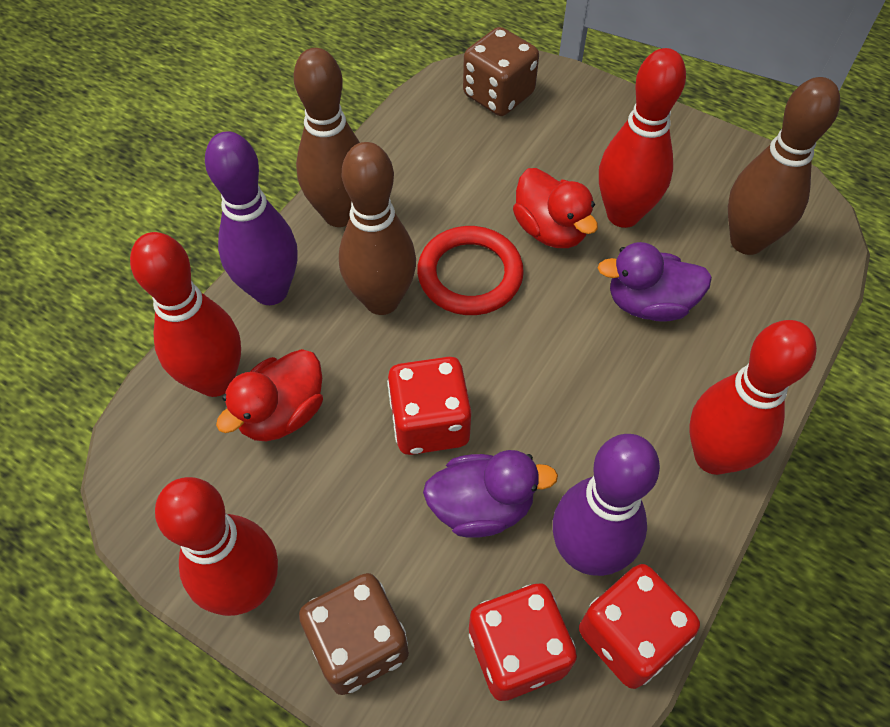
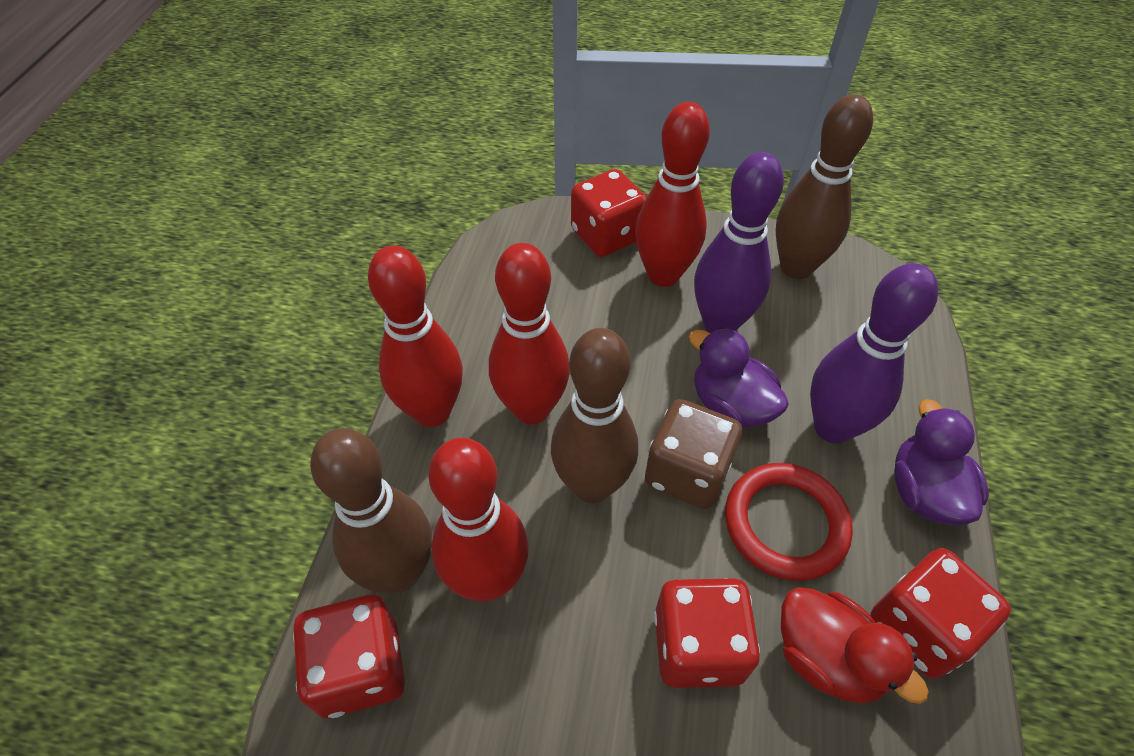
brown dice: 2 -> 1
red dice: 3 -> 4
red duck: 2 -> 1

